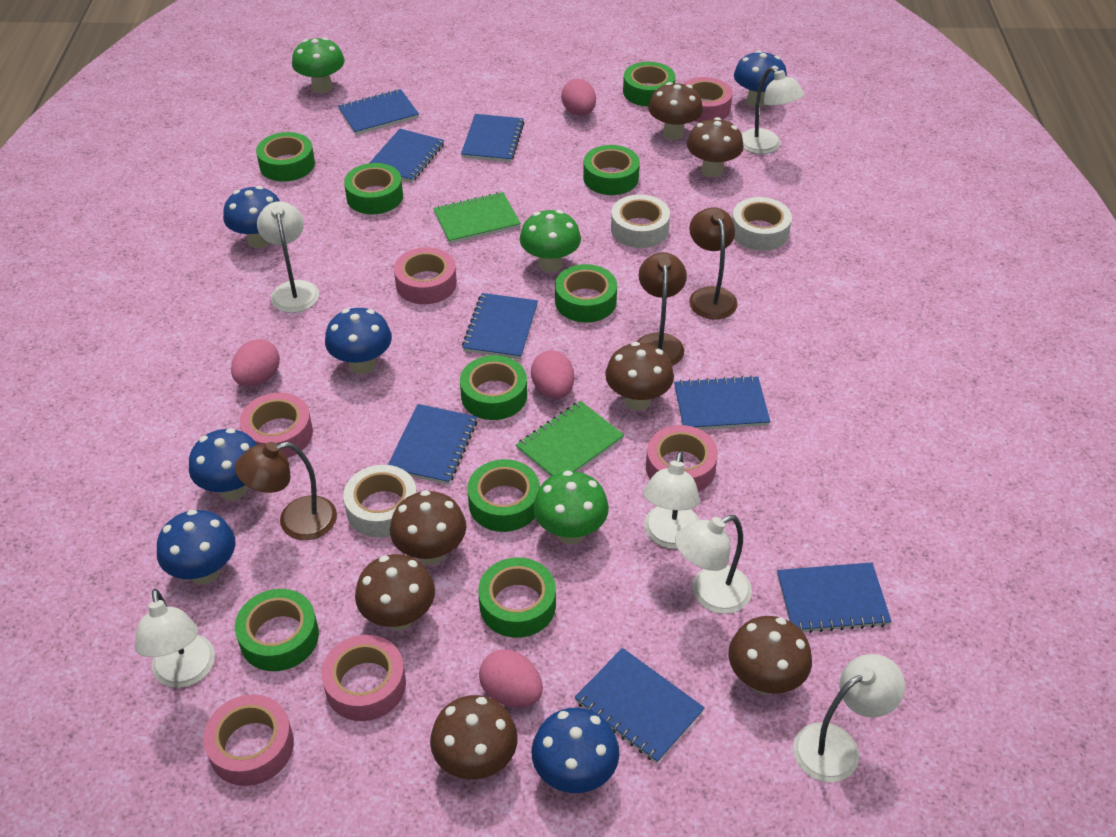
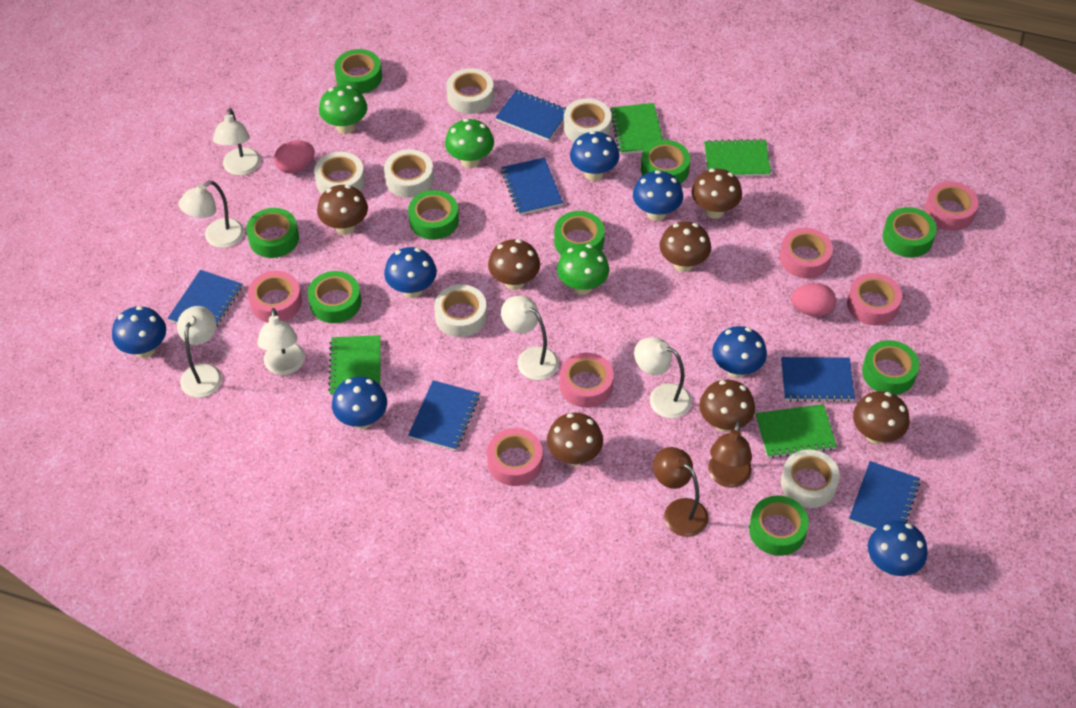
blue mushroom: 6 -> 7
blue notebook: 8 -> 6
brown lamp: 3 -> 2
green notebook: 2 -> 4
pink egg: 4 -> 2
white tape: 3 -> 6

